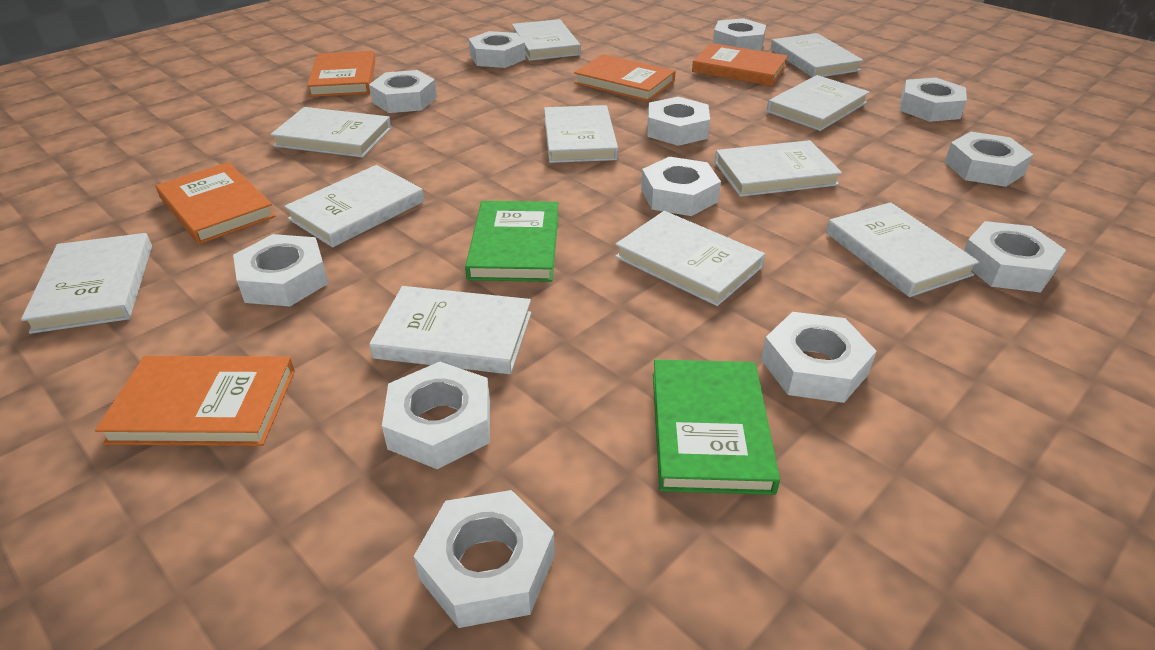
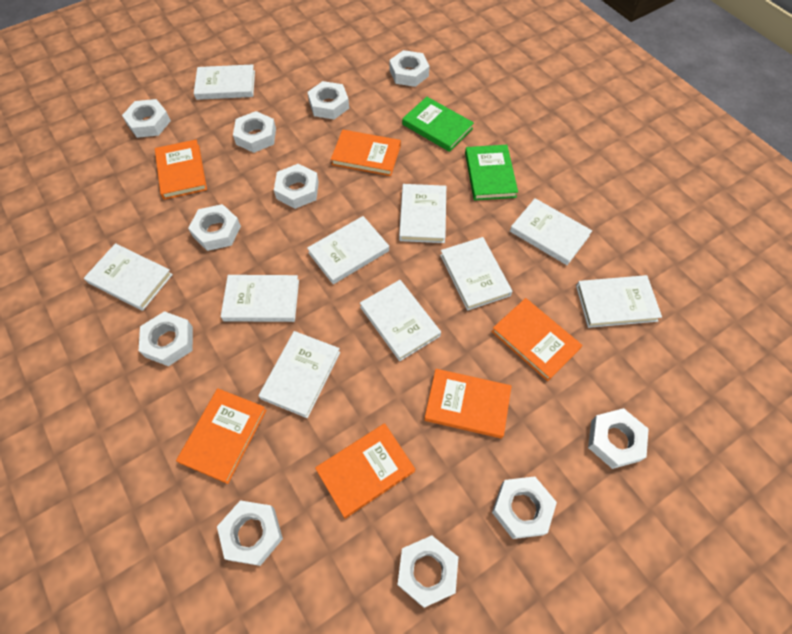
orange book: 5 -> 6
white book: 11 -> 10
white nut: 12 -> 11

